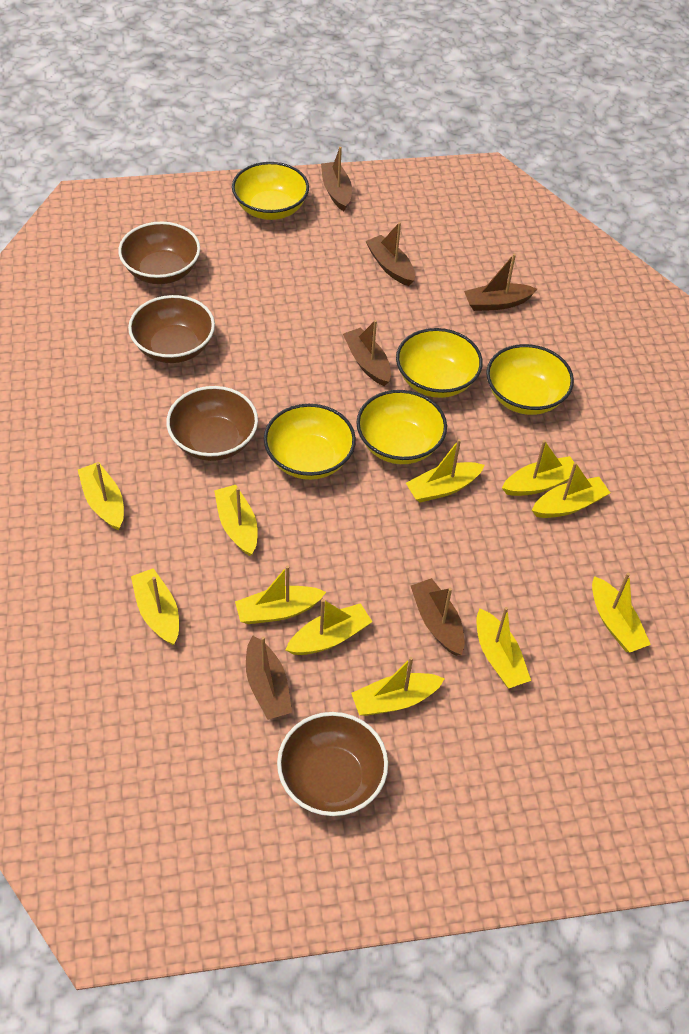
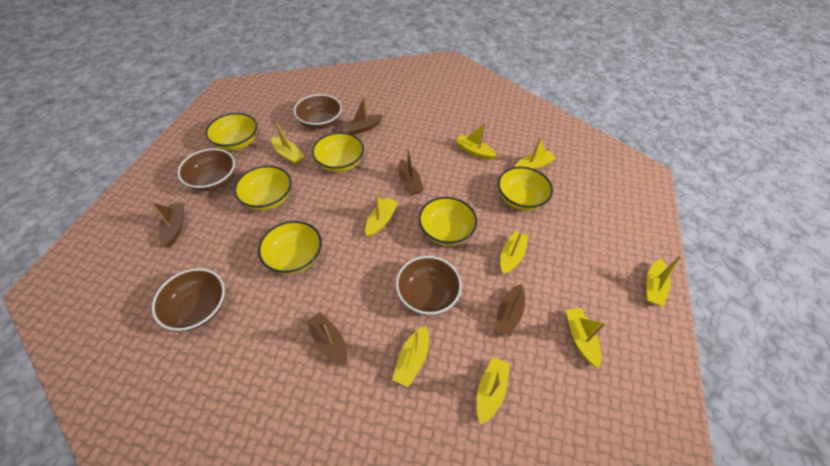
brown boat: 6 -> 5
yellow boat: 11 -> 9
yellow bowl: 5 -> 6

